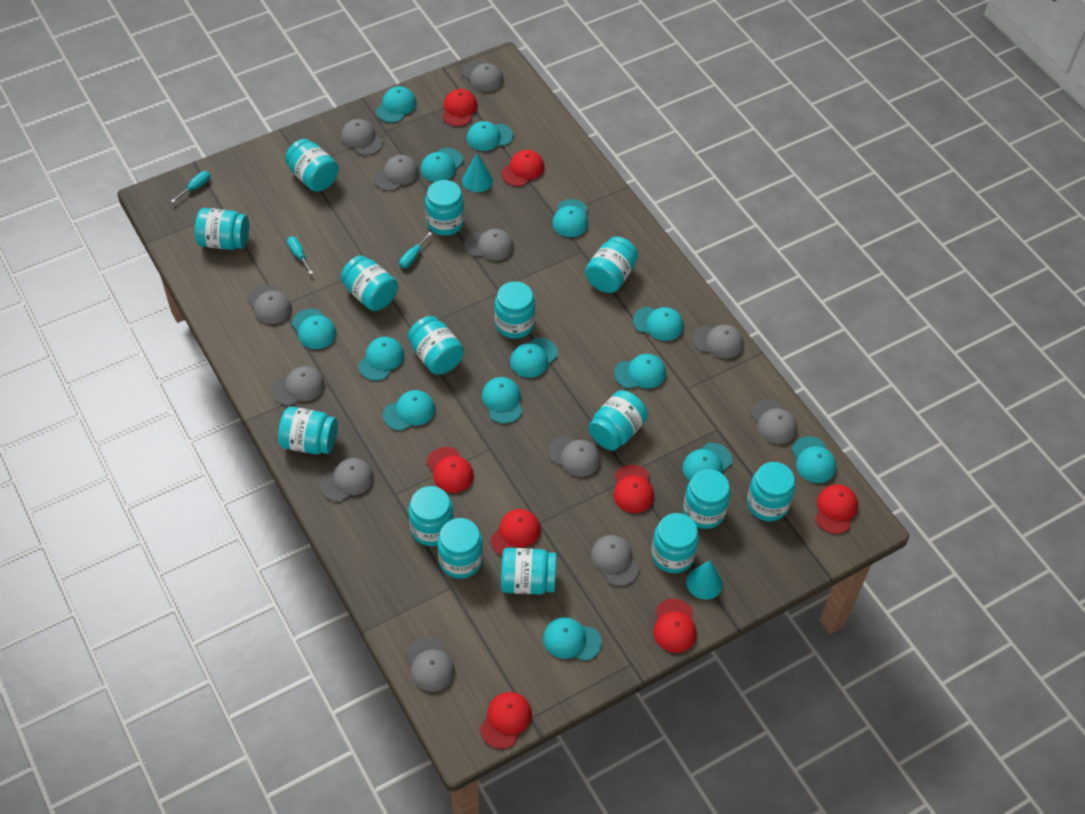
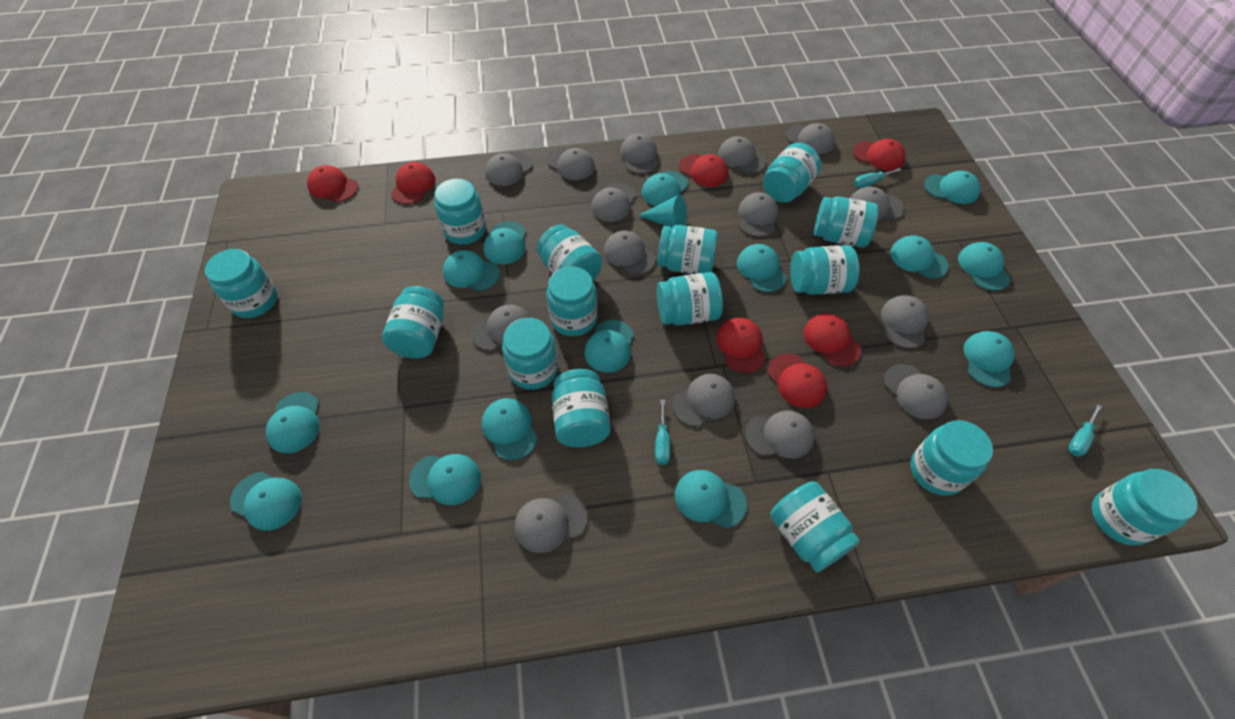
grey cap: 12 -> 15
red cap: 8 -> 7
turquoise cone: 2 -> 1

